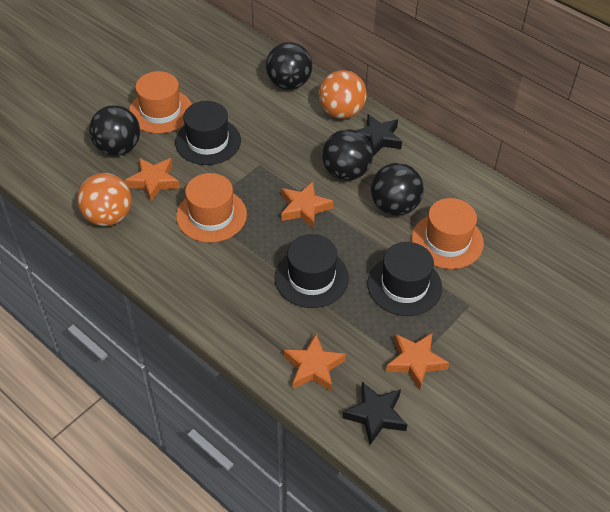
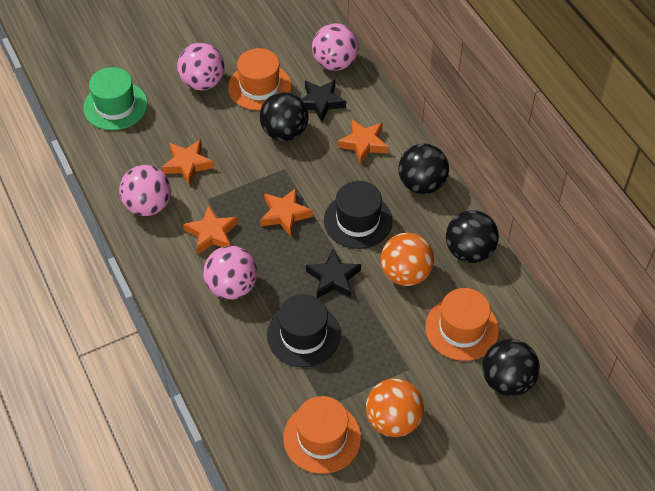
black hat: 3 -> 2
green hat: 0 -> 1
pink ball: 0 -> 4

